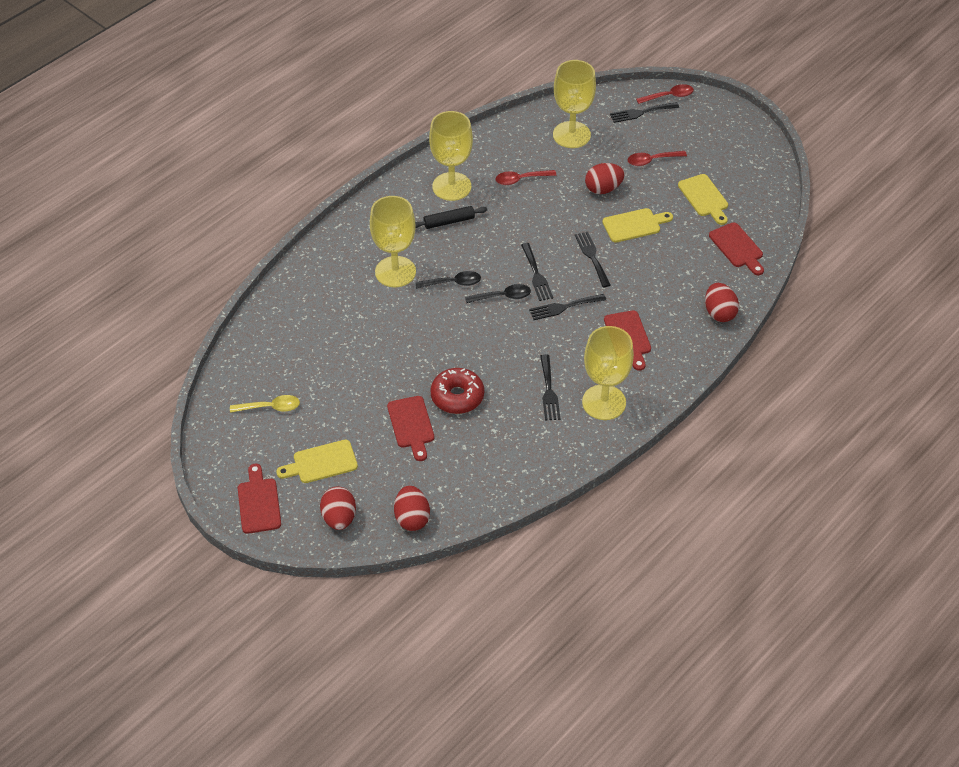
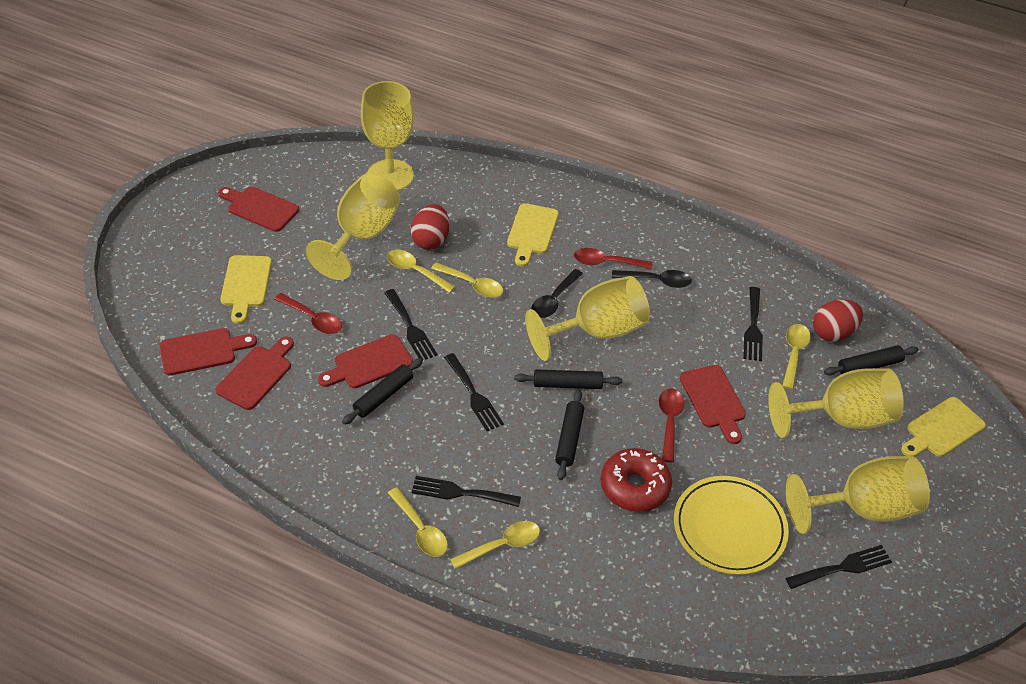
black rolling pin: 1 -> 4
red cutting board: 4 -> 5
red egg: 4 -> 2
yellow goblet: 4 -> 5
yellow plate: 0 -> 1
yellow spoon: 1 -> 5

